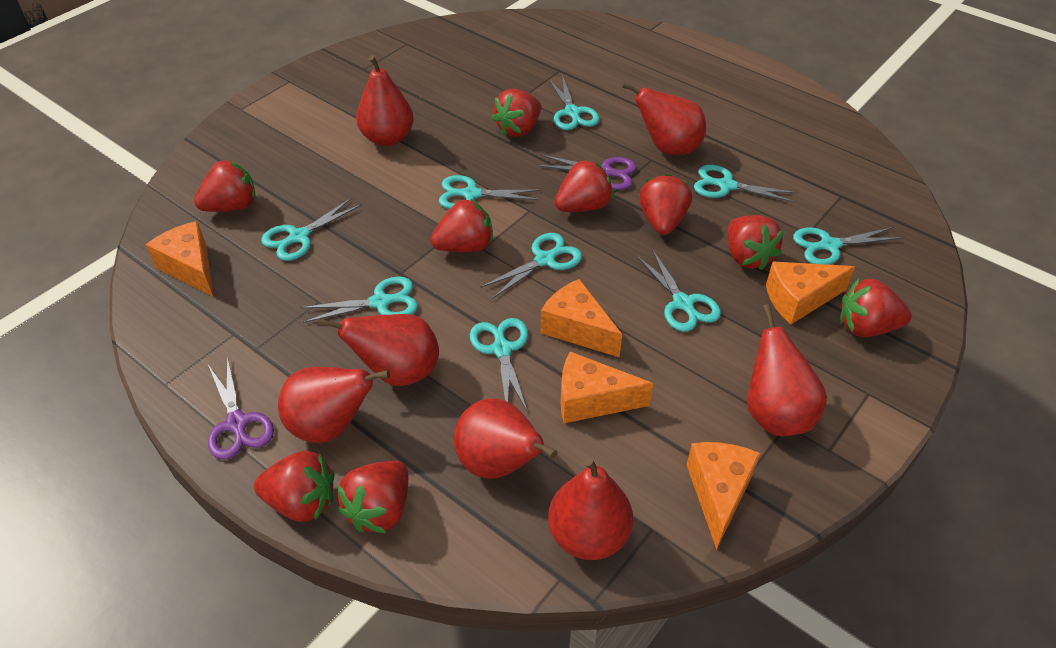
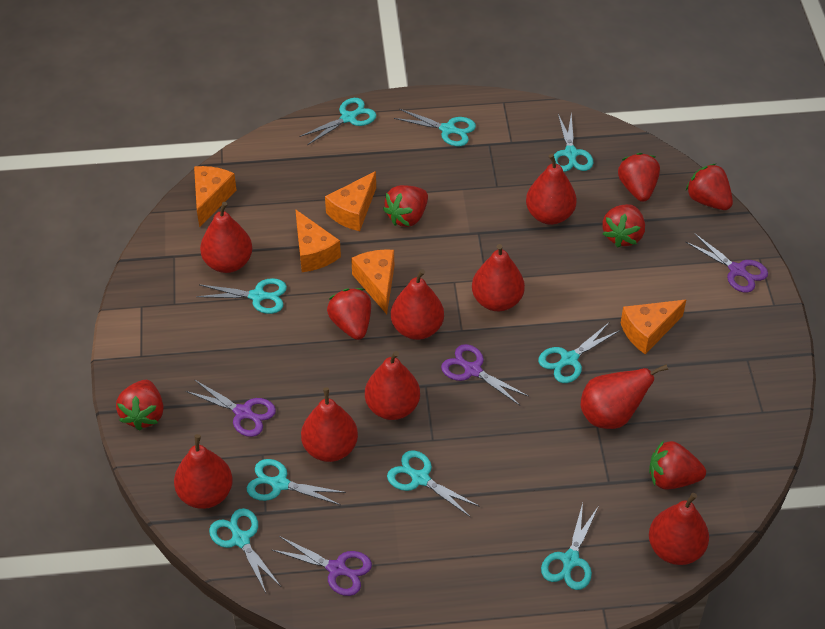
purple scissors: 2 -> 4
red pear: 7 -> 9
red strawberry: 9 -> 7

